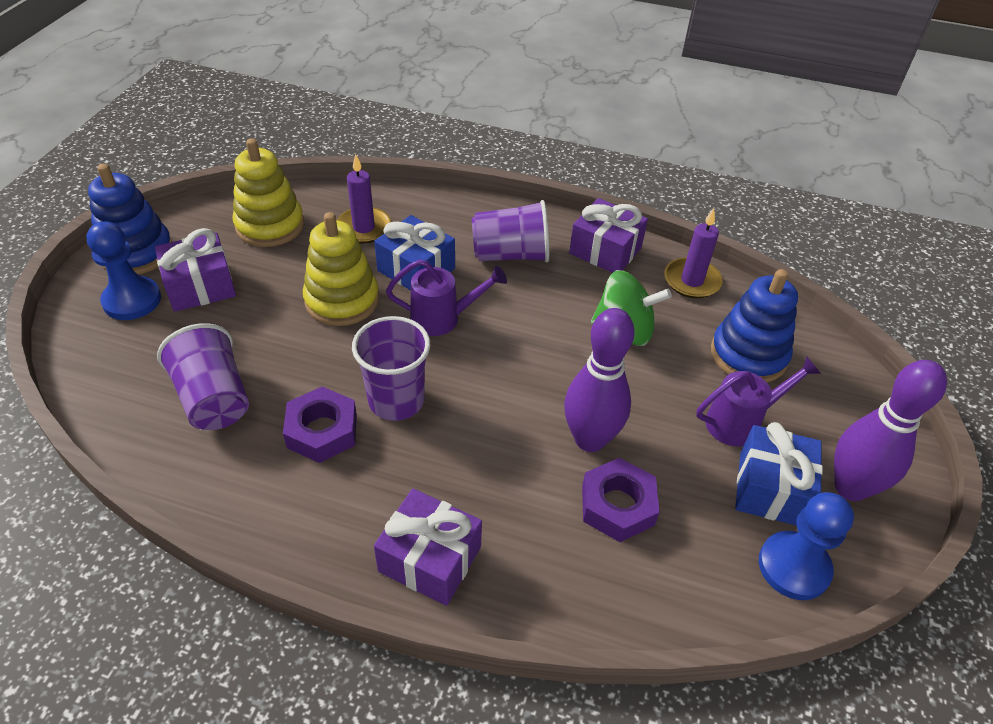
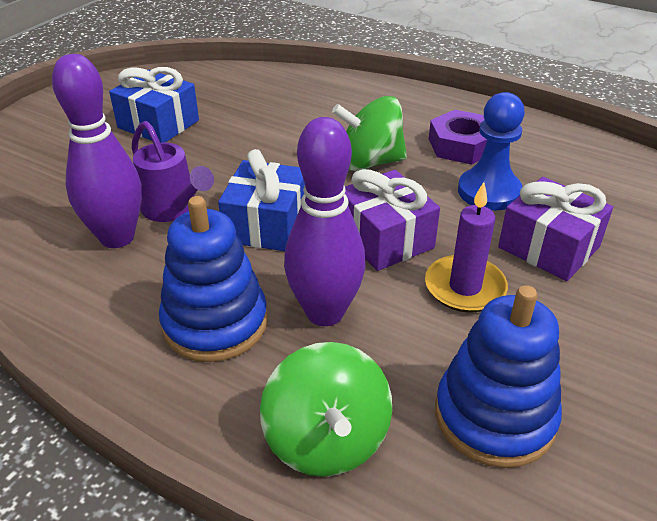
blue pawn: 2 -> 1
green spinning top: 1 -> 2
purple candle: 2 -> 1
purple cup: 3 -> 0
purple gift: 3 -> 2
purple nut: 2 -> 1
purple watering can: 2 -> 1
yellow stacking toy: 2 -> 0

